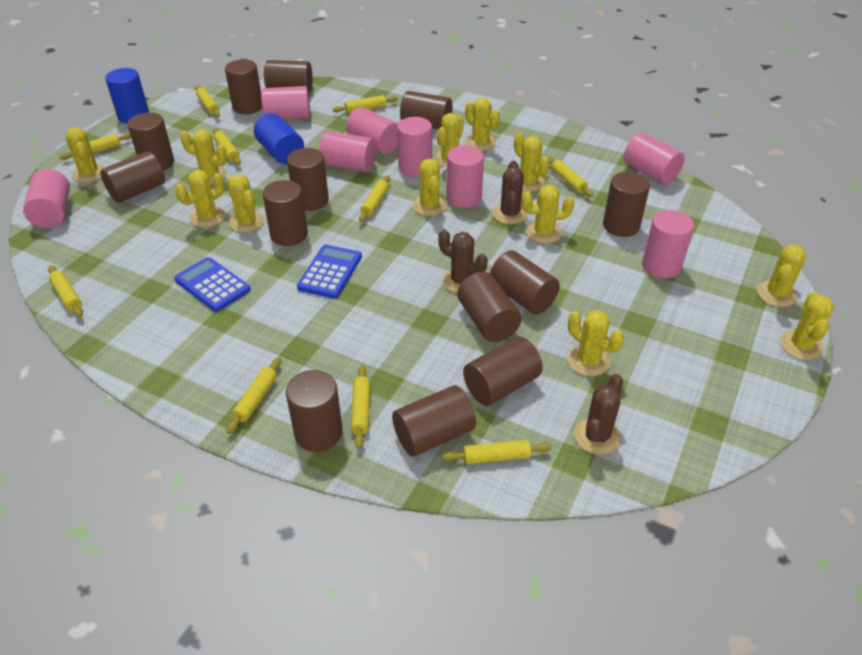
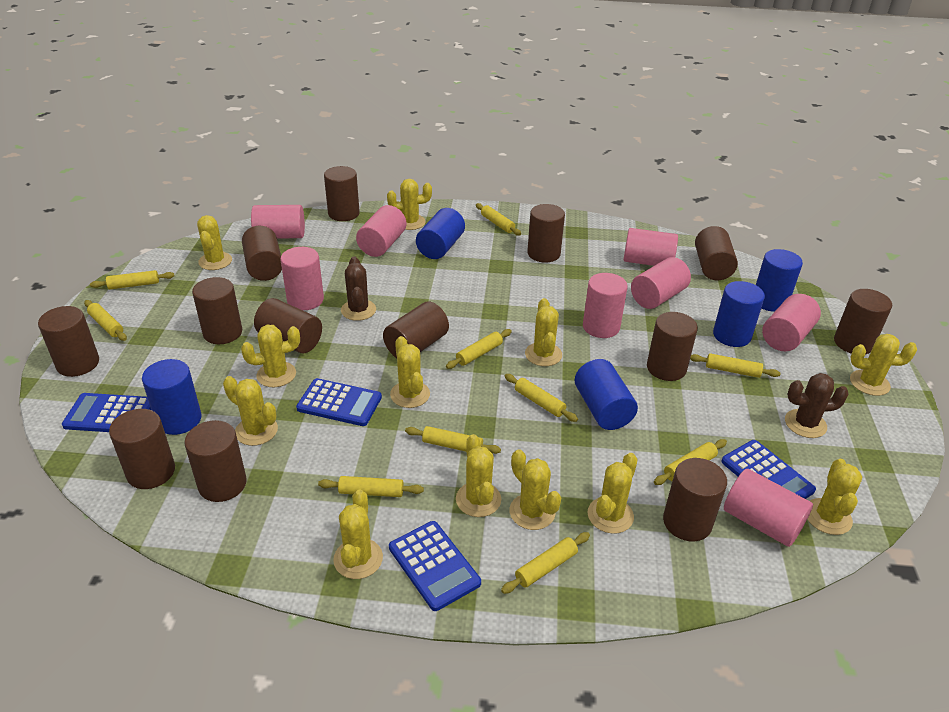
blue calculator: 2 -> 4
blue cylinder: 2 -> 5
brown cactus: 3 -> 2

